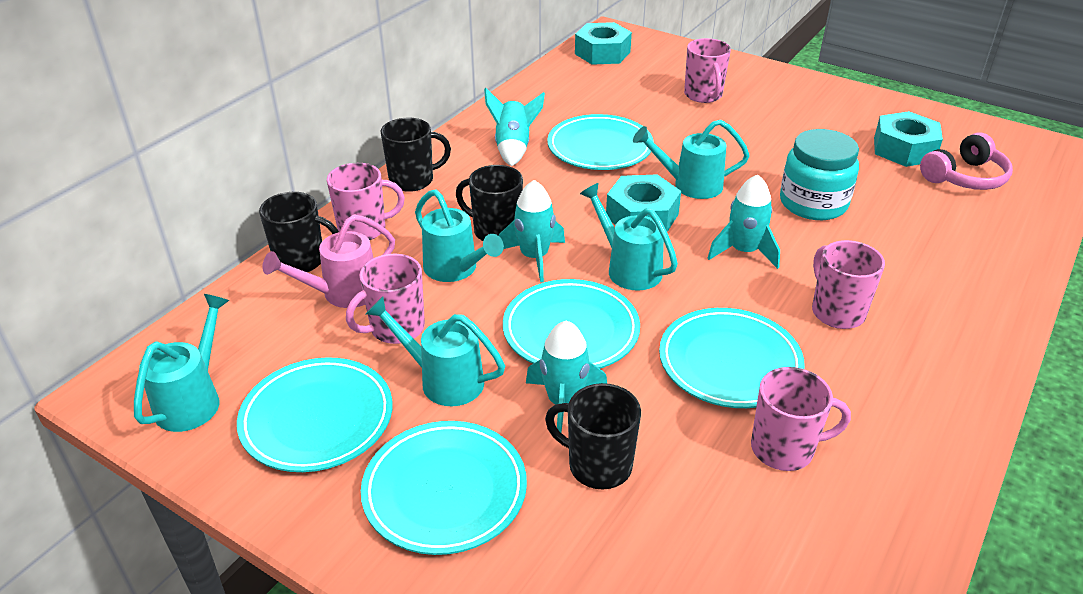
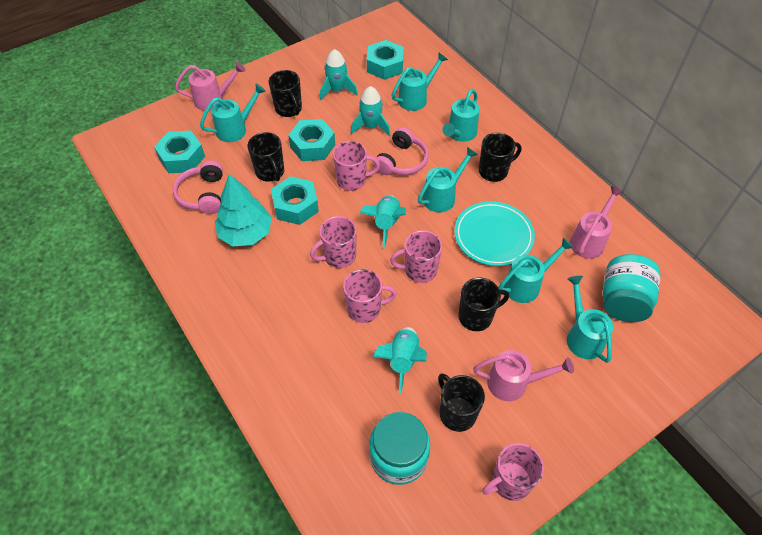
black mug: 4 -> 5
pink headphones: 1 -> 2
pink watering can: 1 -> 3
turquoise jar: 1 -> 2
turquoise nut: 3 -> 4
turquoise plate: 5 -> 1
turquoise tree: 0 -> 1
turquoise watering can: 5 -> 6

